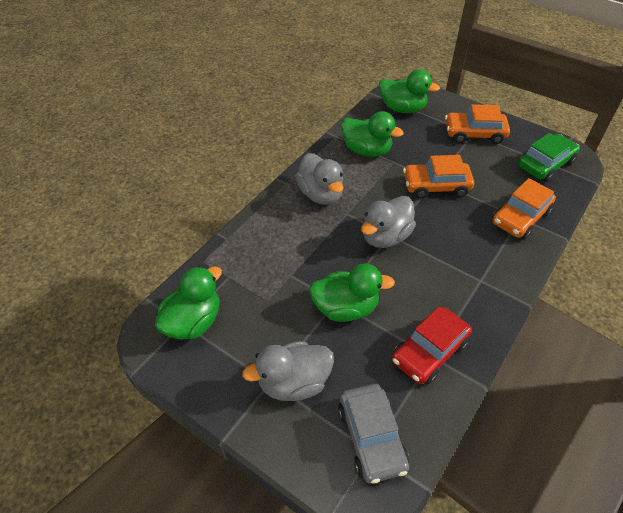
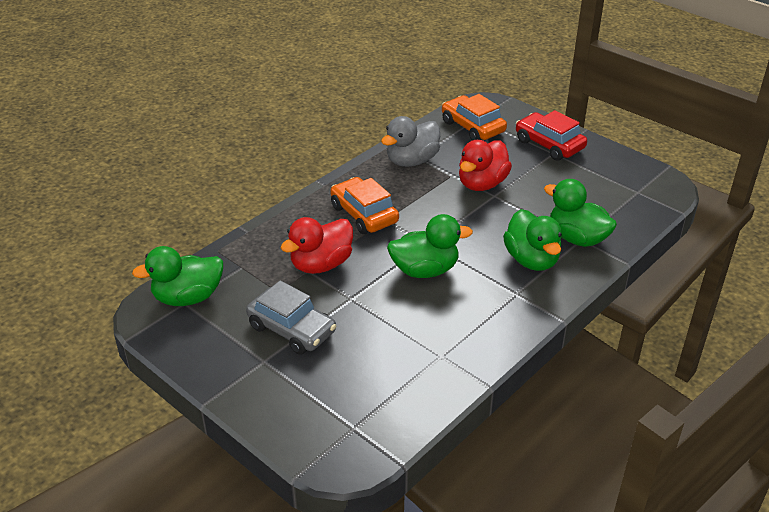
green car: 1 -> 0
grey duck: 3 -> 1
orange car: 3 -> 2
red duck: 0 -> 2

